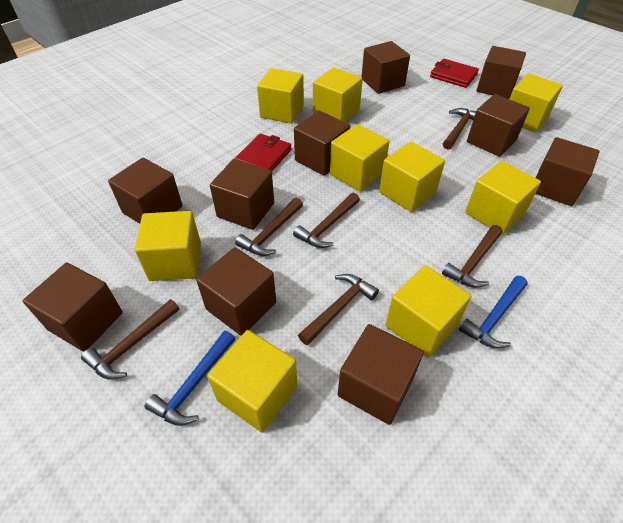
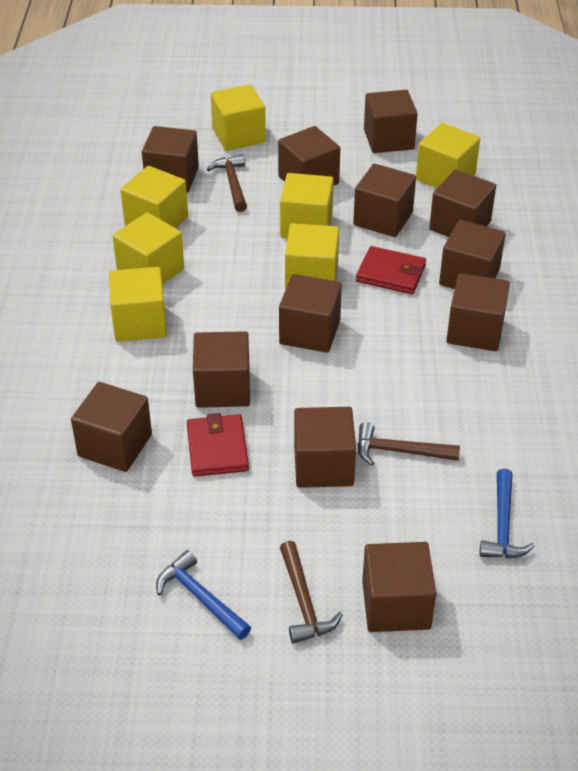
brown cube: 10 -> 12
brown hammer: 6 -> 3
yellow cube: 9 -> 7

